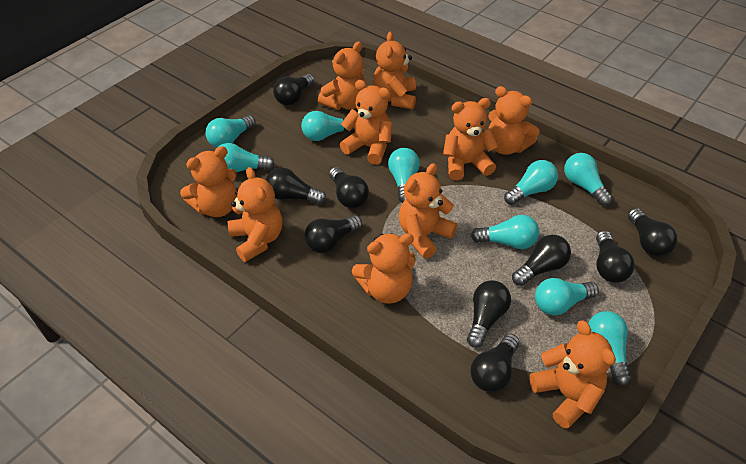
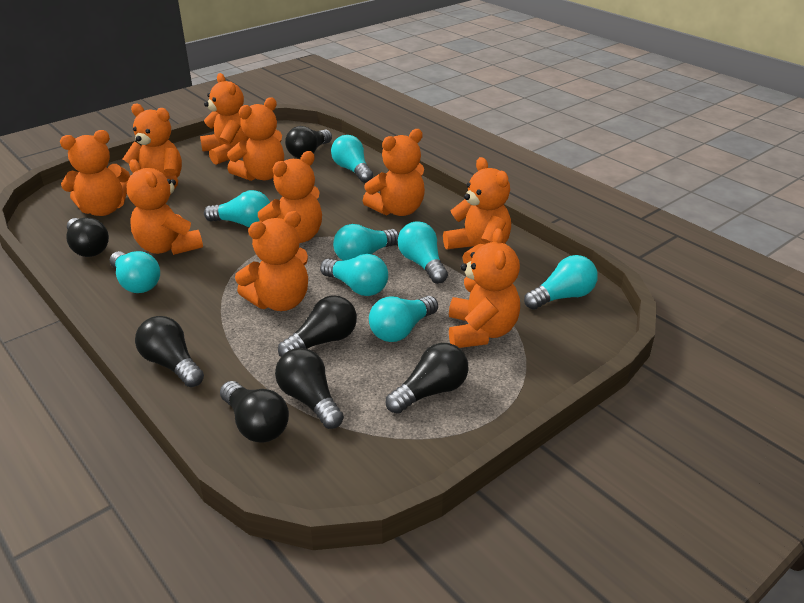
black light bulb: 9 -> 7
turquoise light bulb: 9 -> 8

